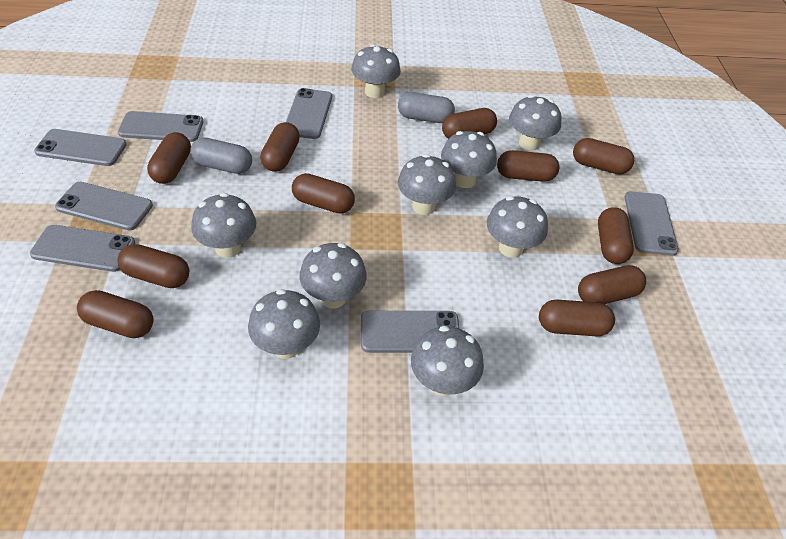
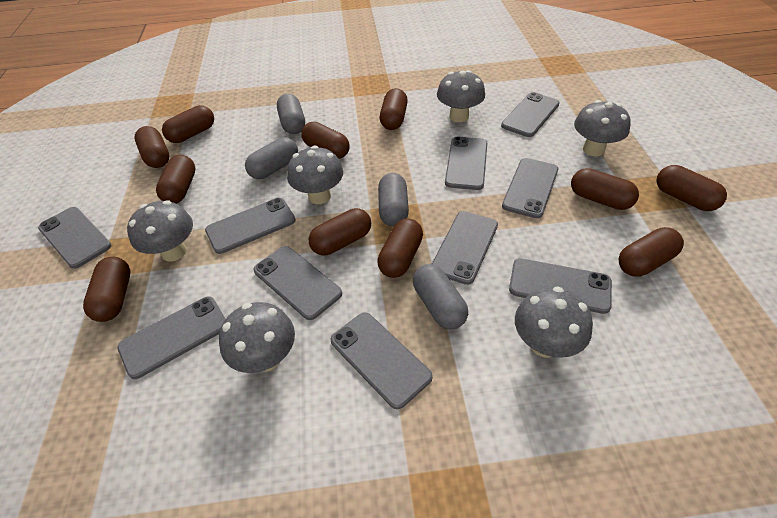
grey capsule: 2 -> 4
grey mushroom: 9 -> 6
grey phone: 7 -> 10

